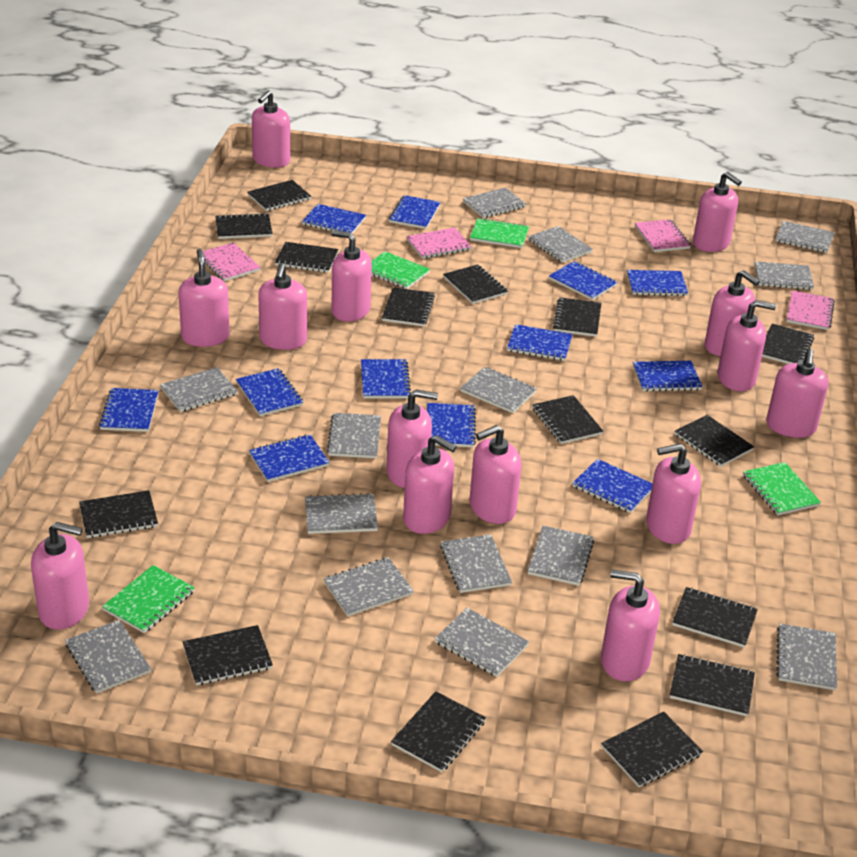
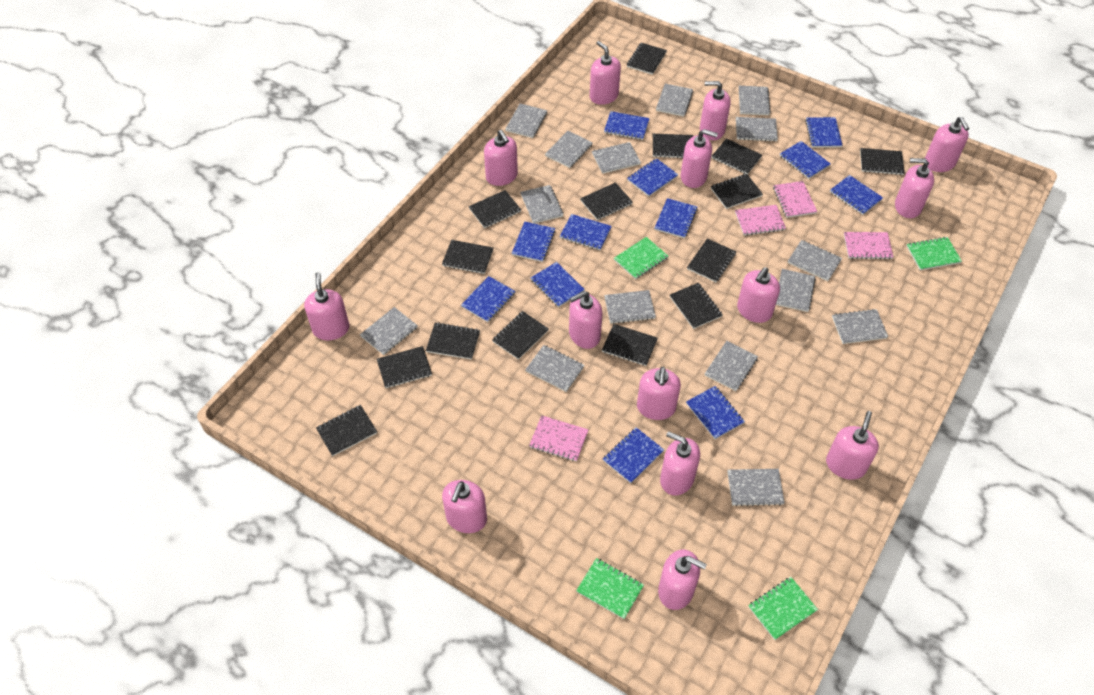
grey notebook: 14 -> 15

